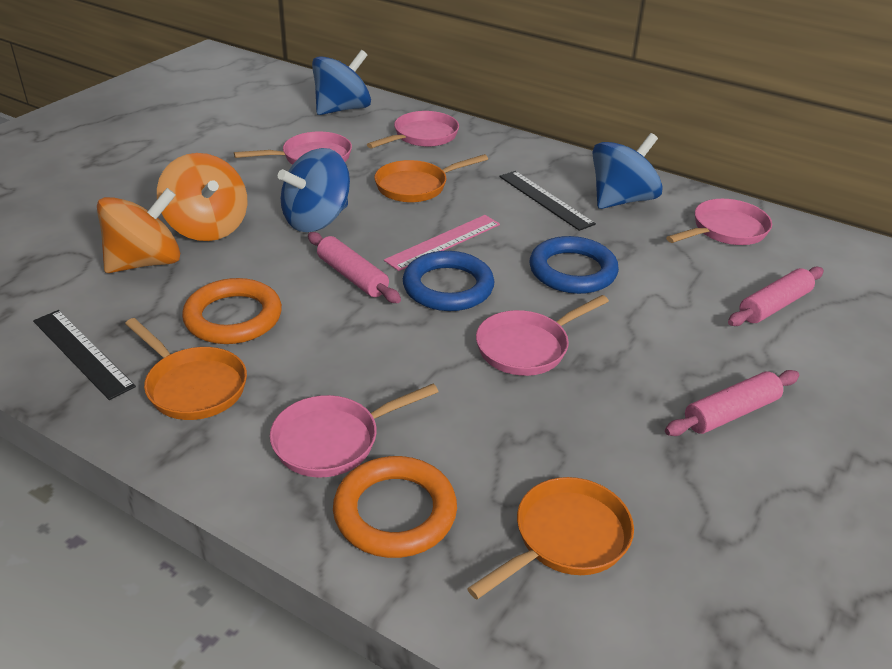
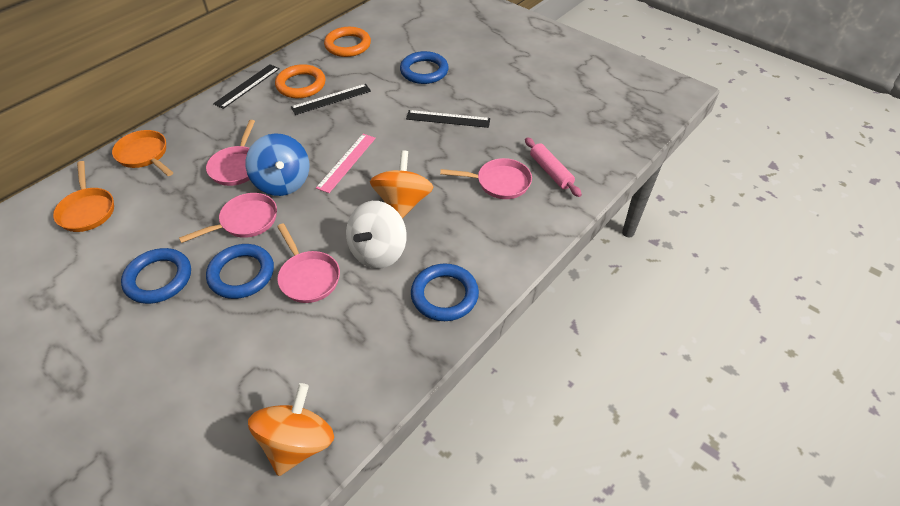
black ruler: 2 -> 3
blue ring: 2 -> 4
blue spinning top: 3 -> 1
orange pan: 3 -> 2
pink pan: 5 -> 4
pink rolling pin: 3 -> 1
white spinning top: 0 -> 1

